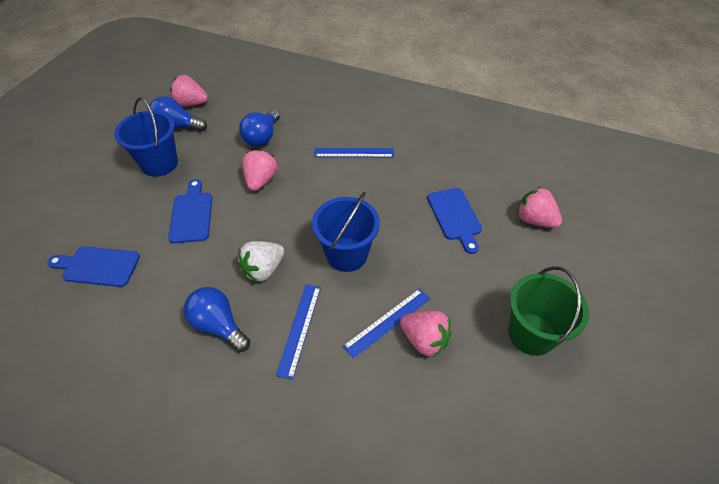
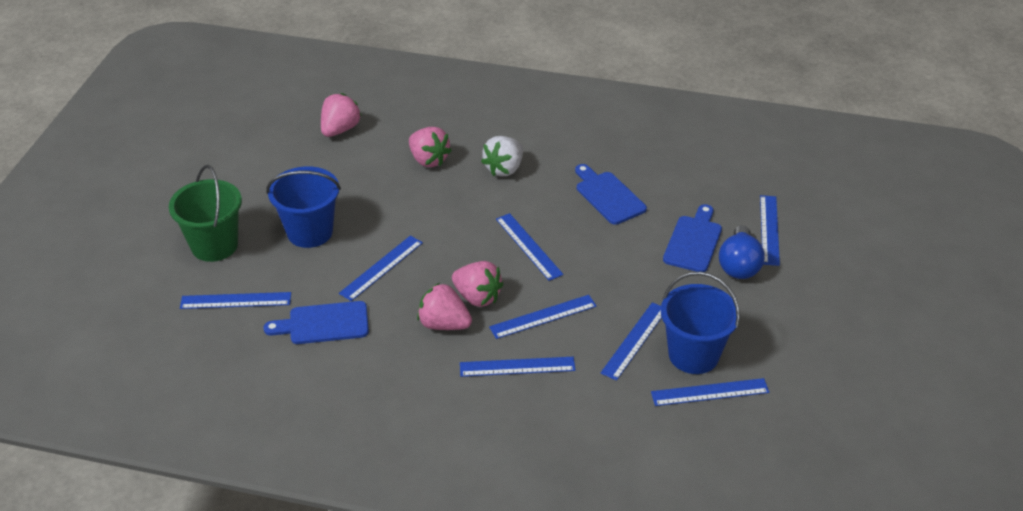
blue light bulb: 3 -> 1
blue ruler: 3 -> 8

